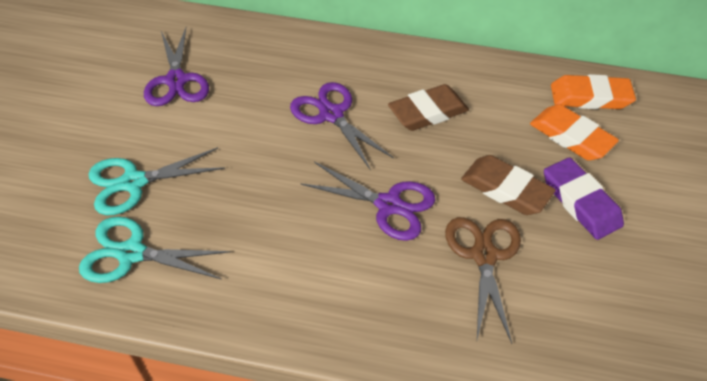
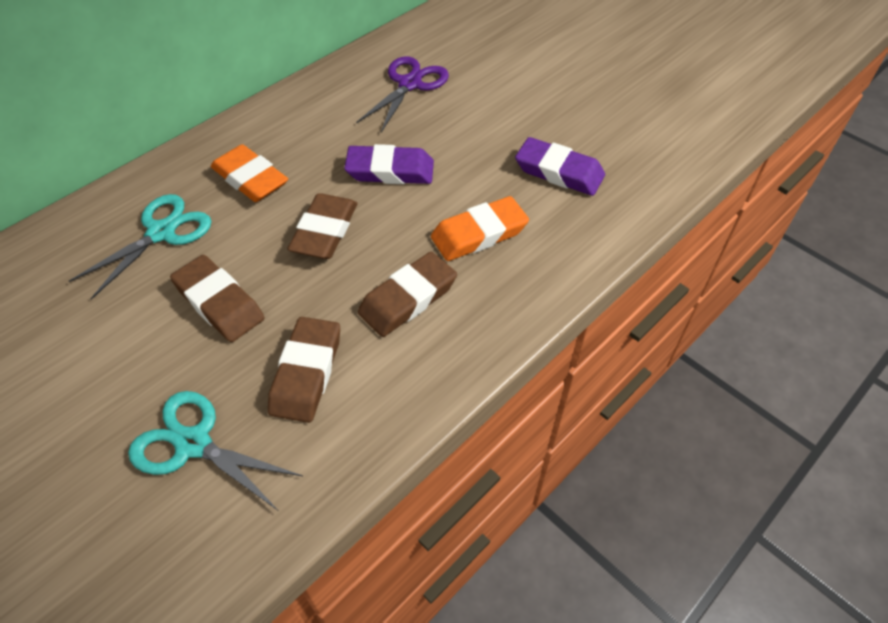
brown eraser: 2 -> 4
brown scissors: 1 -> 0
purple eraser: 1 -> 2
purple scissors: 3 -> 1

